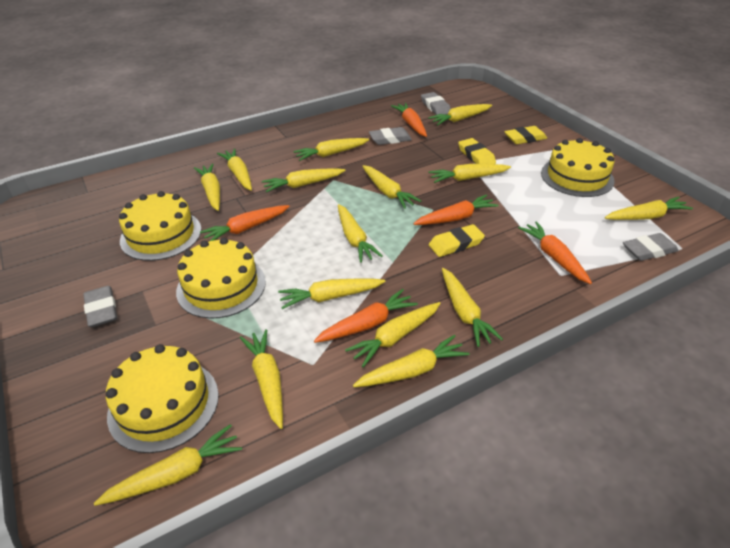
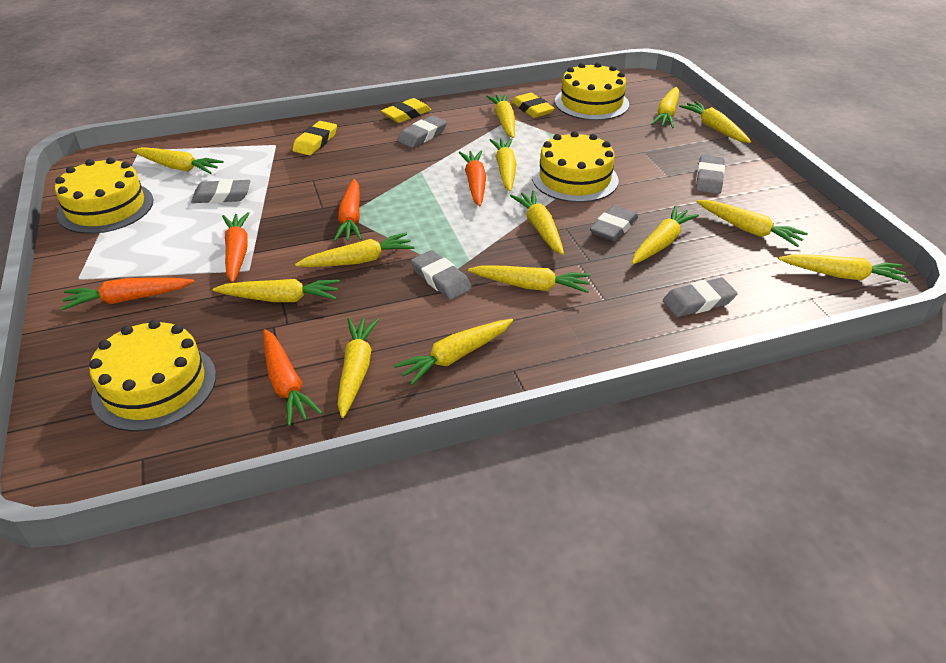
grey eraser: 4 -> 6
yellow carrot: 15 -> 14

